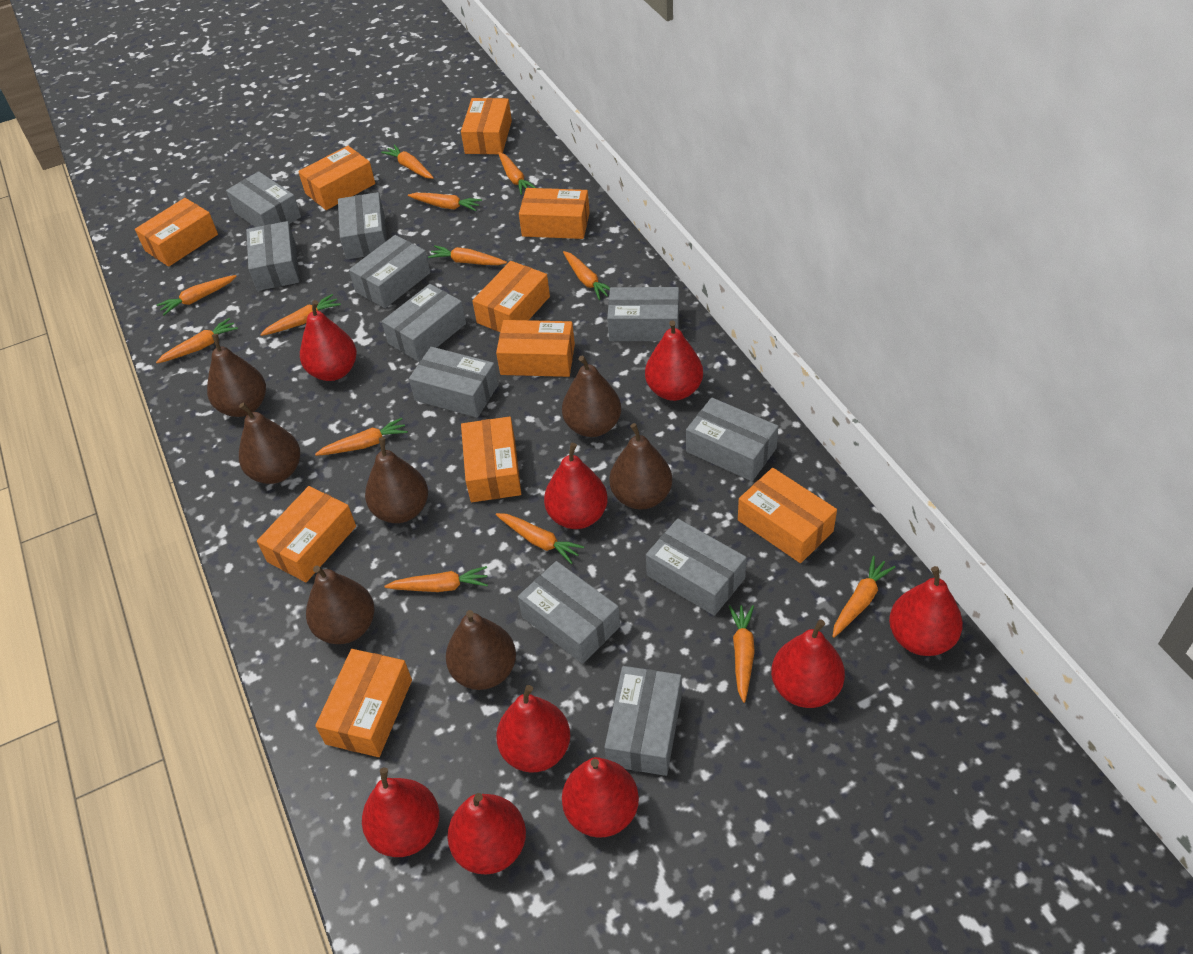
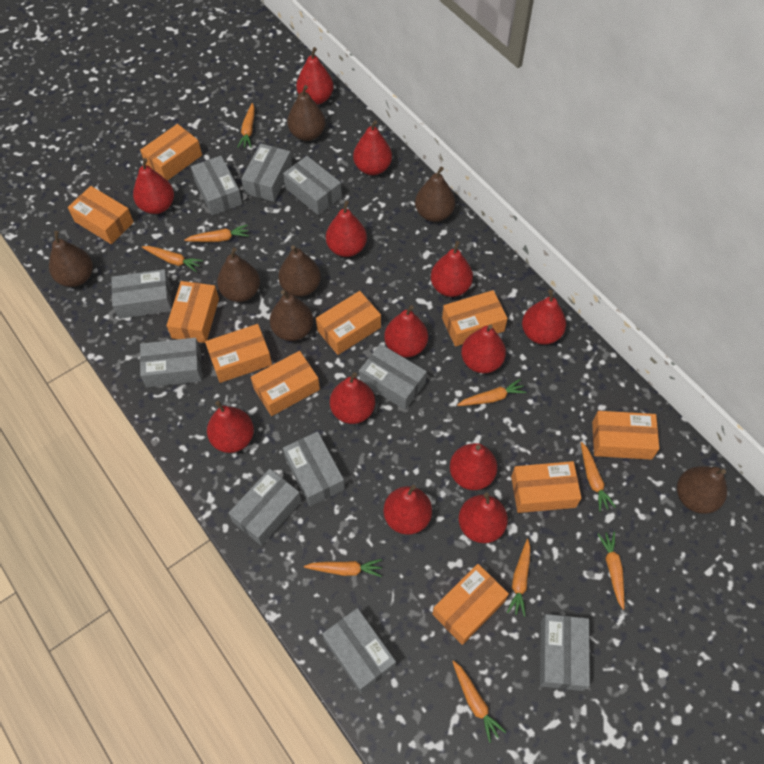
grey box: 11 -> 10
orange carrot: 13 -> 9
red pear: 9 -> 13

